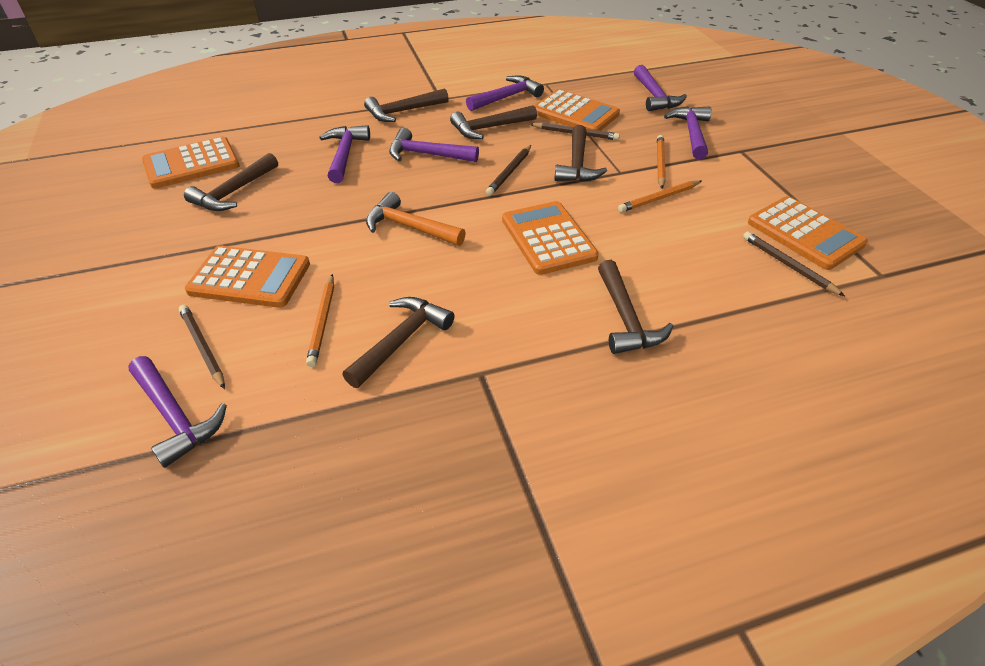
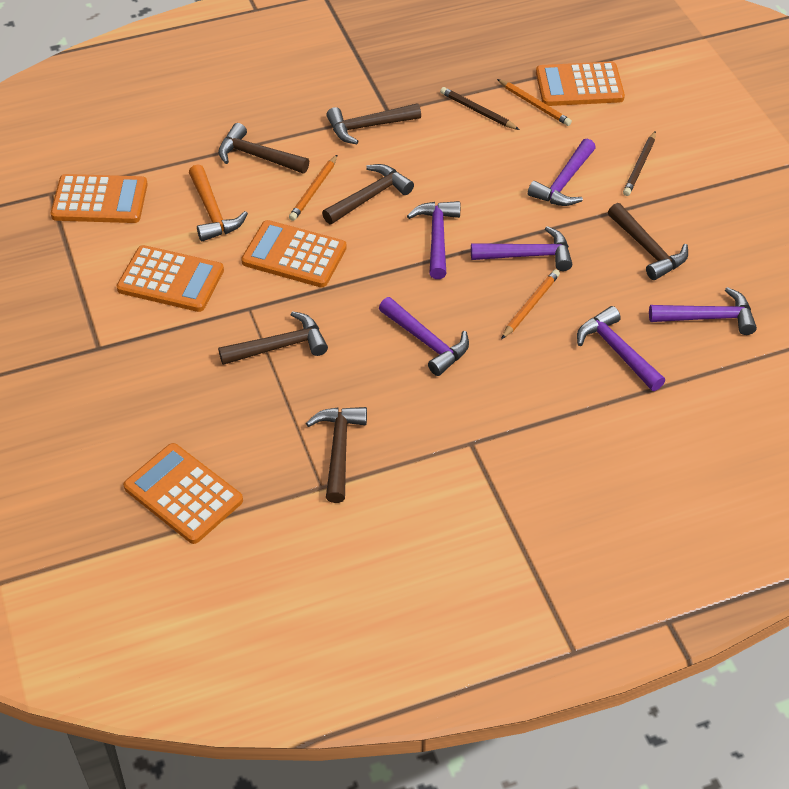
brown pencil: 4 -> 2

